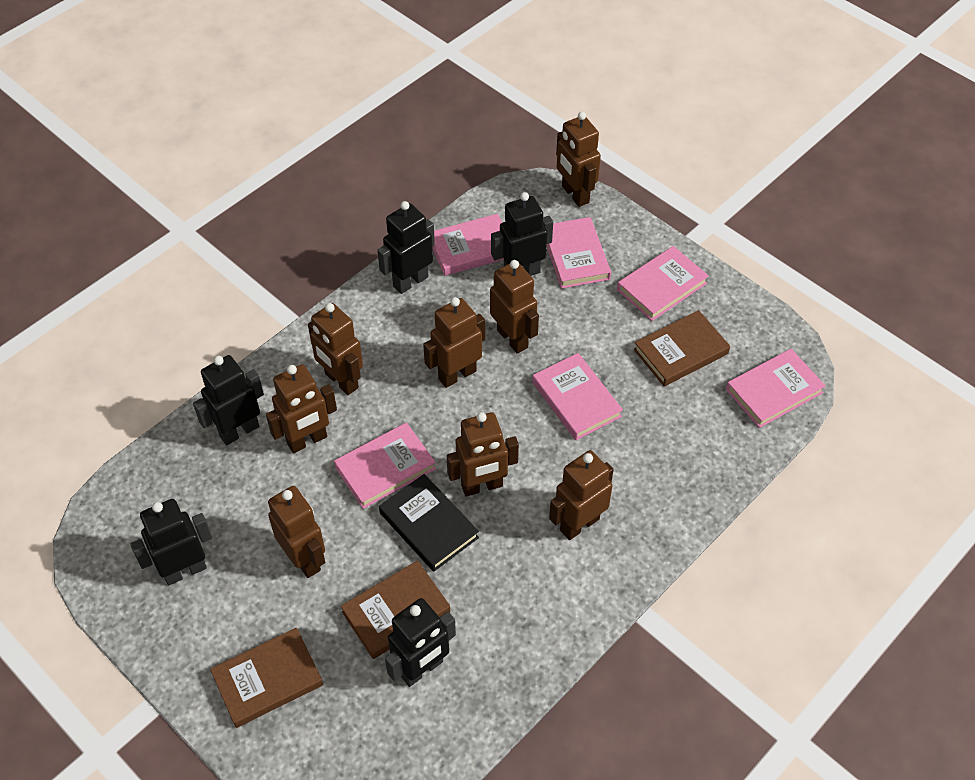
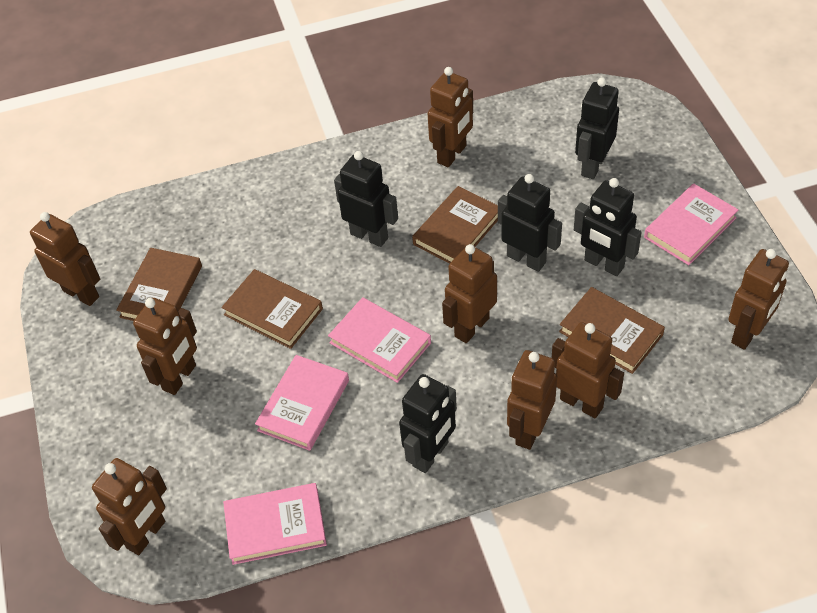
black book: 1 -> 0
brown book: 3 -> 4
pink book: 6 -> 4

